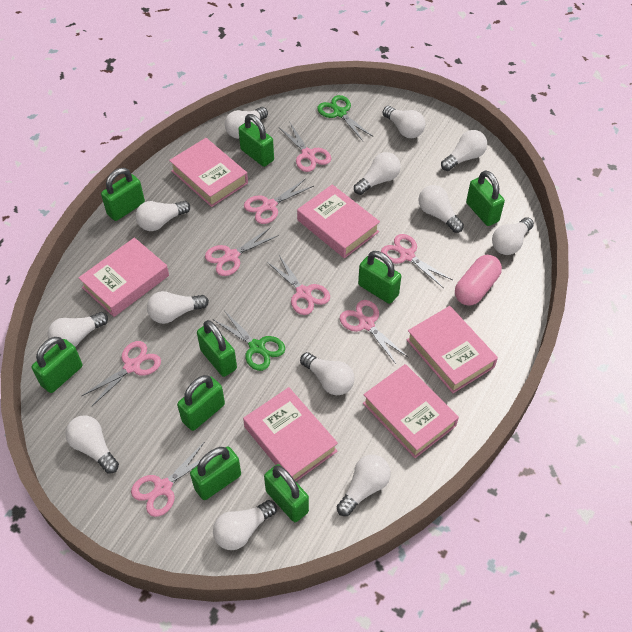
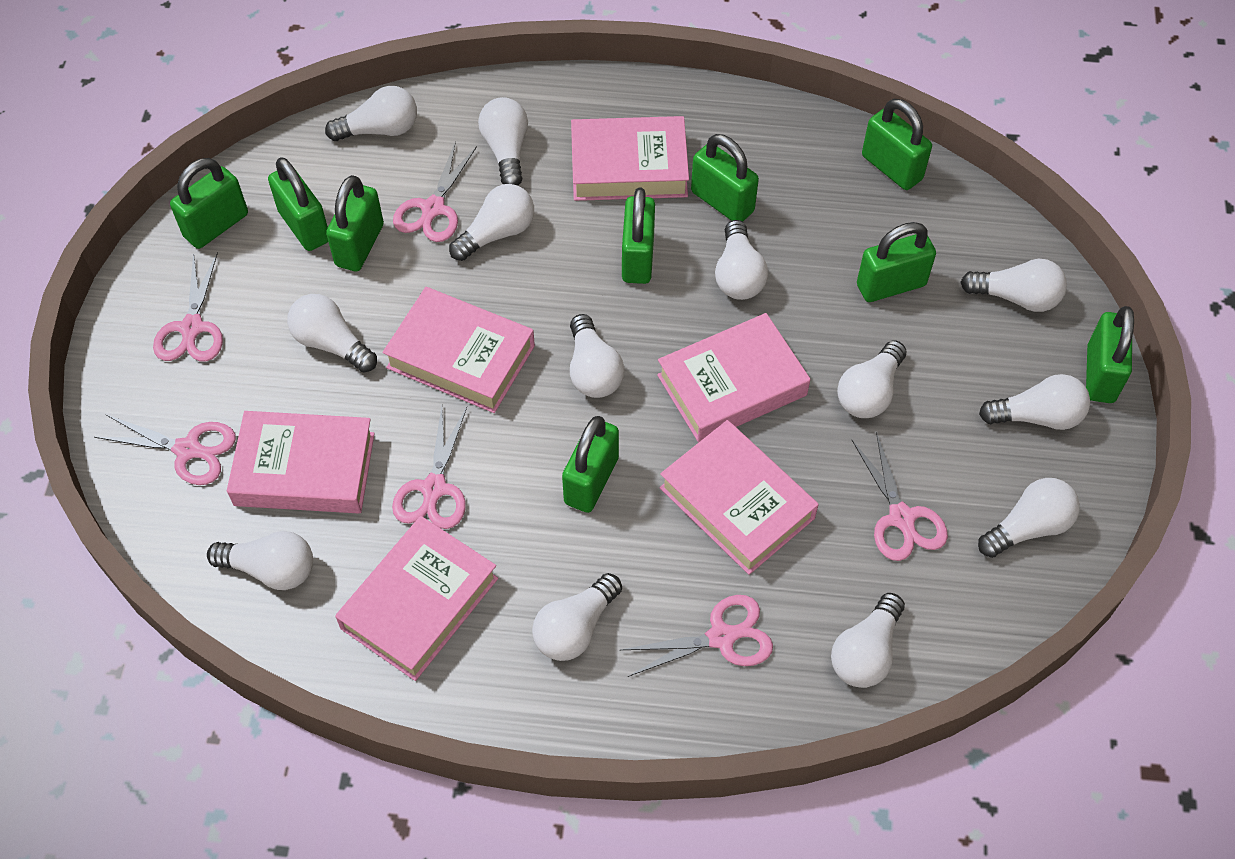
green scissors: 2 -> 0
pink capsule: 1 -> 0
pink scissors: 8 -> 6

